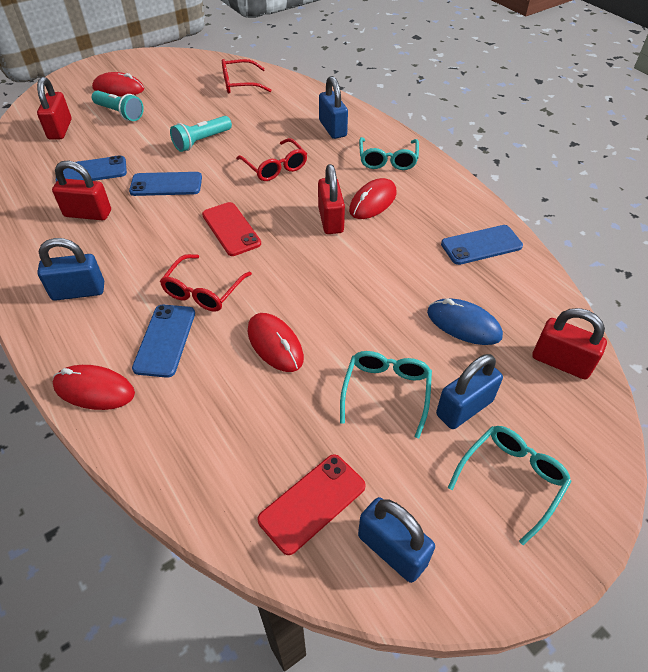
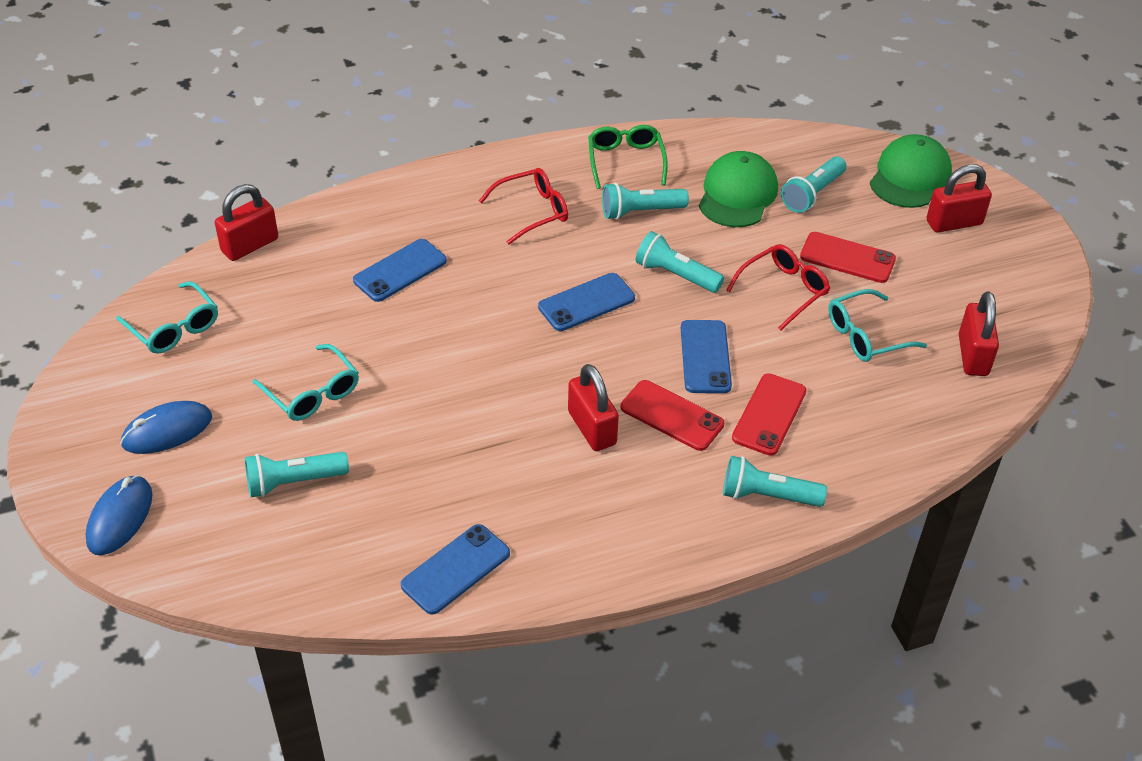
blue mouse: 1 -> 2
blue padlock: 4 -> 0
green cap: 0 -> 2
green glasses: 0 -> 1
red glasses: 3 -> 2
red mouse: 4 -> 0
red phone: 2 -> 3
turquoise flashlight: 2 -> 5

